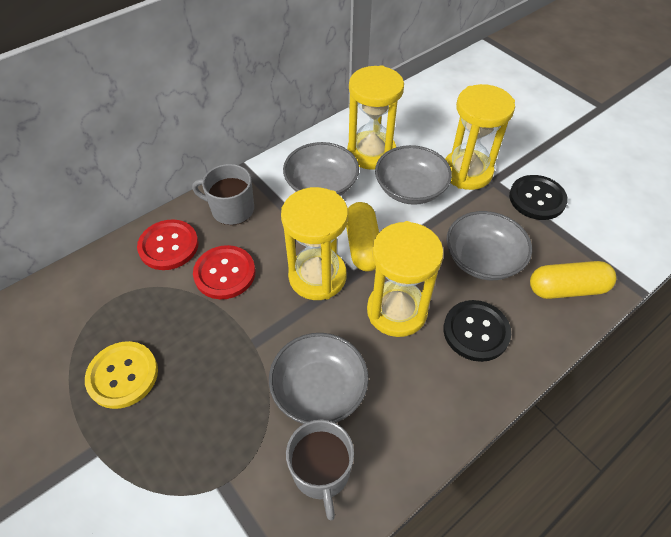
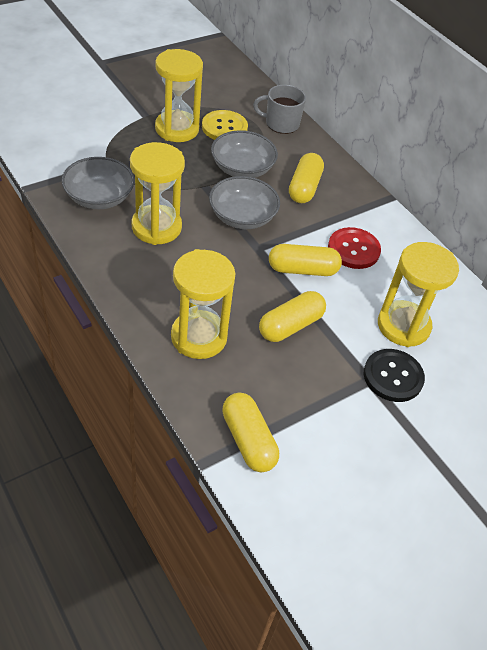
black button: 2 -> 1
grey bowl: 4 -> 3
grey mug: 2 -> 1
red button: 2 -> 1
yellow capsule: 2 -> 4

